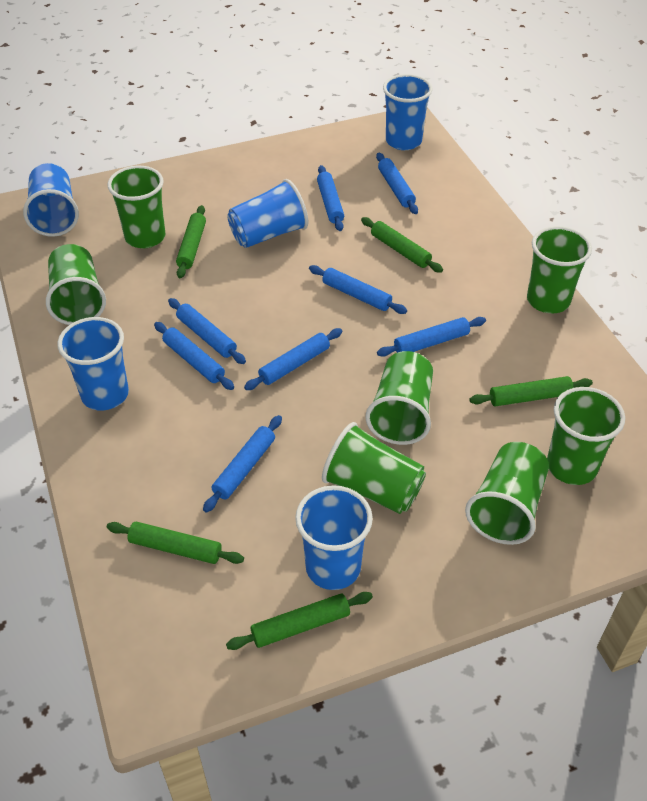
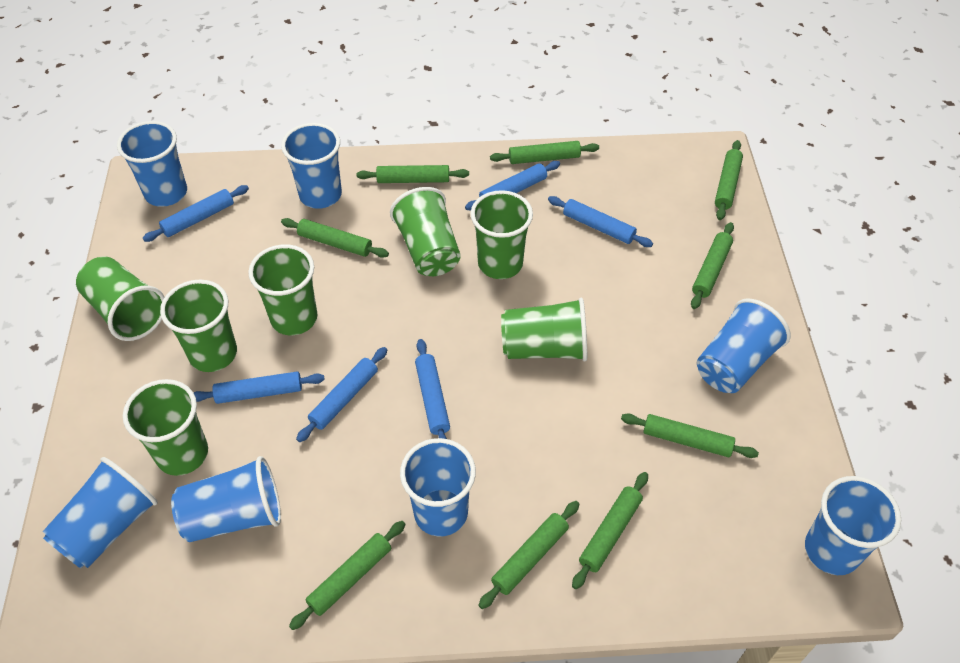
blue cup: 5 -> 7
blue rolling pin: 8 -> 6
green rolling pin: 5 -> 9

